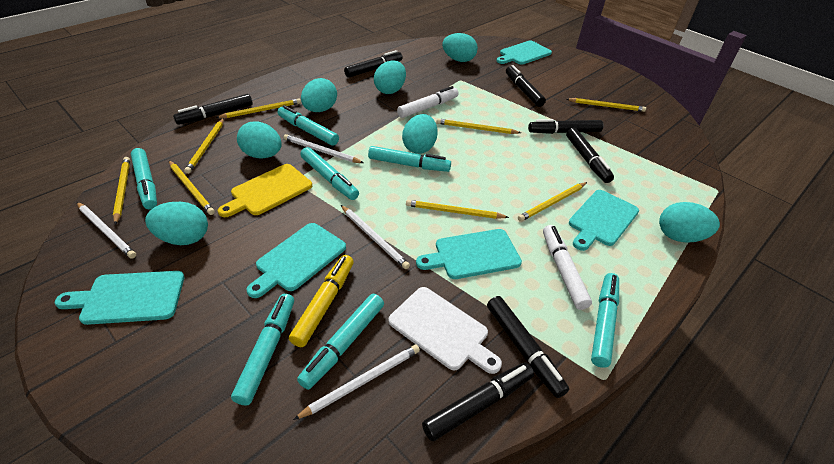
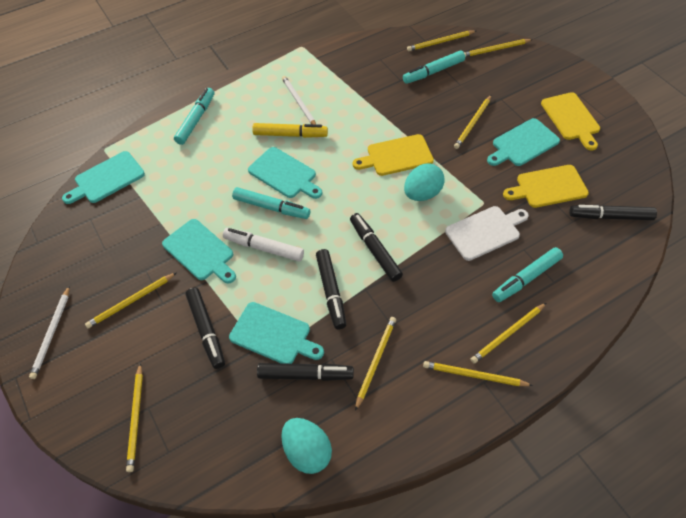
black marker: 7 -> 5
turquoise egg: 7 -> 2
turquoise marker: 7 -> 4
white marker: 2 -> 1
white pencil: 4 -> 2
yellow cutting board: 1 -> 3

